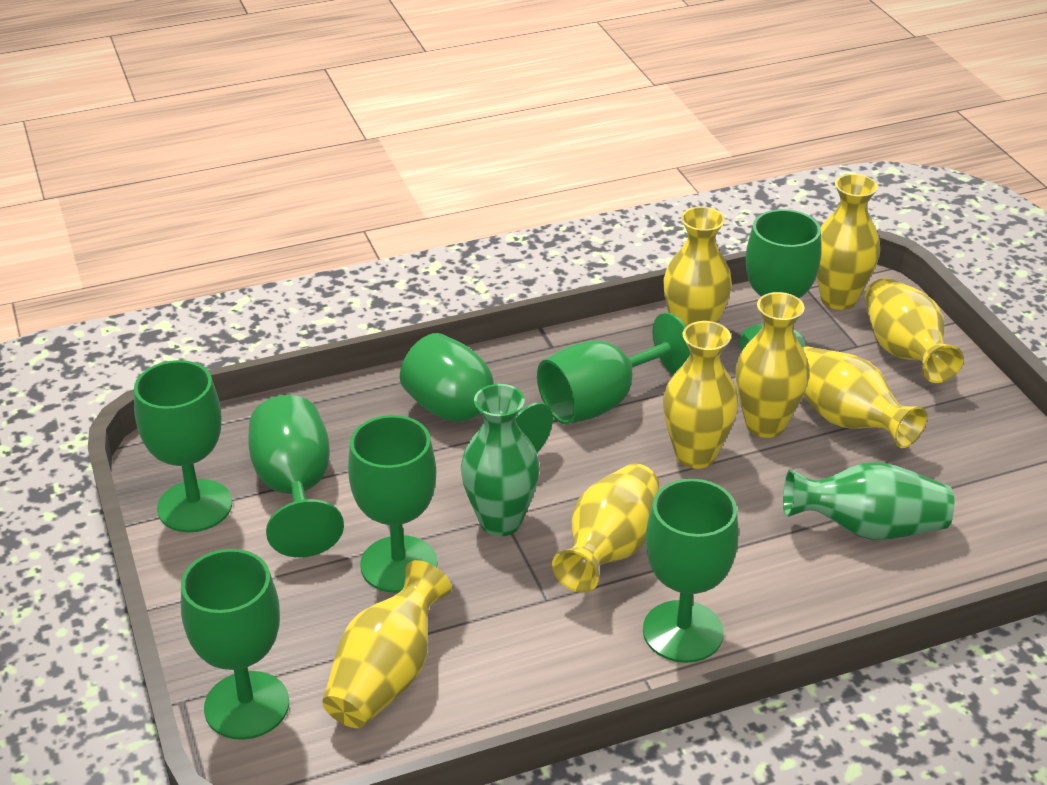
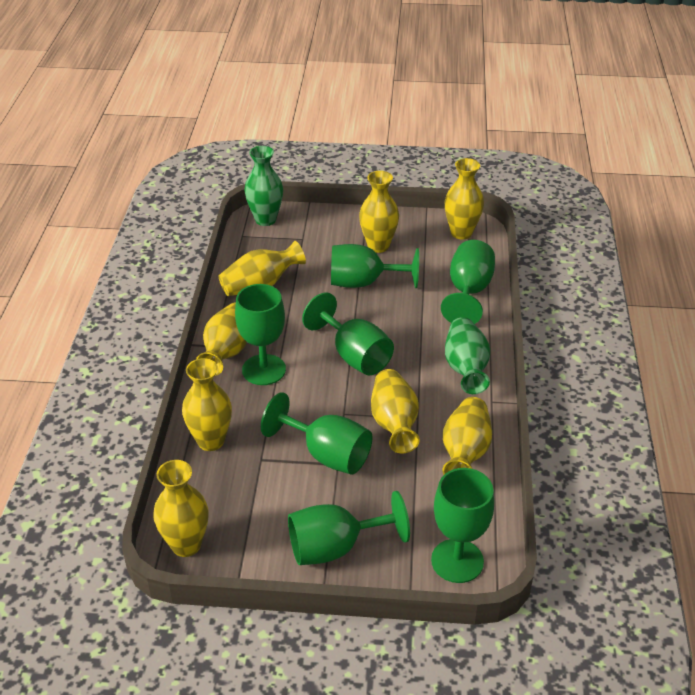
green goblet: 8 -> 7

